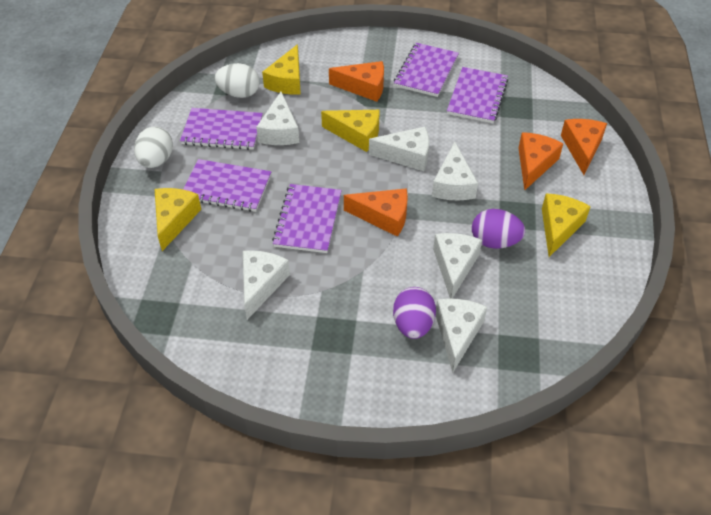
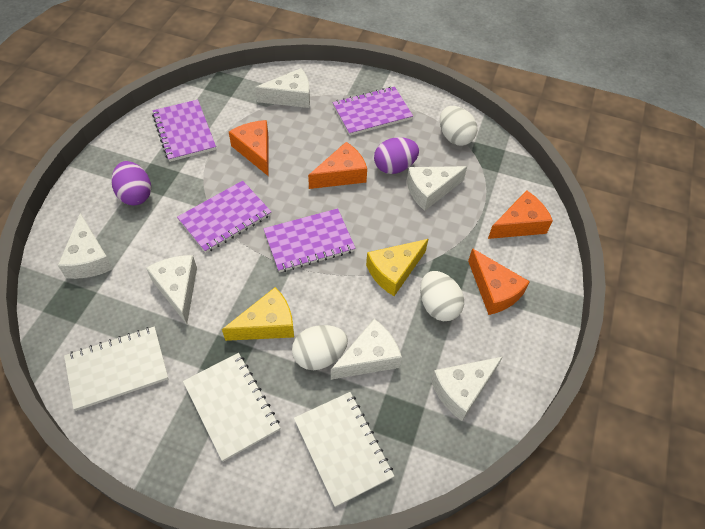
purple notebook: 5 -> 4
white egg: 2 -> 3
white notebook: 0 -> 3
yellow cheese: 4 -> 2

